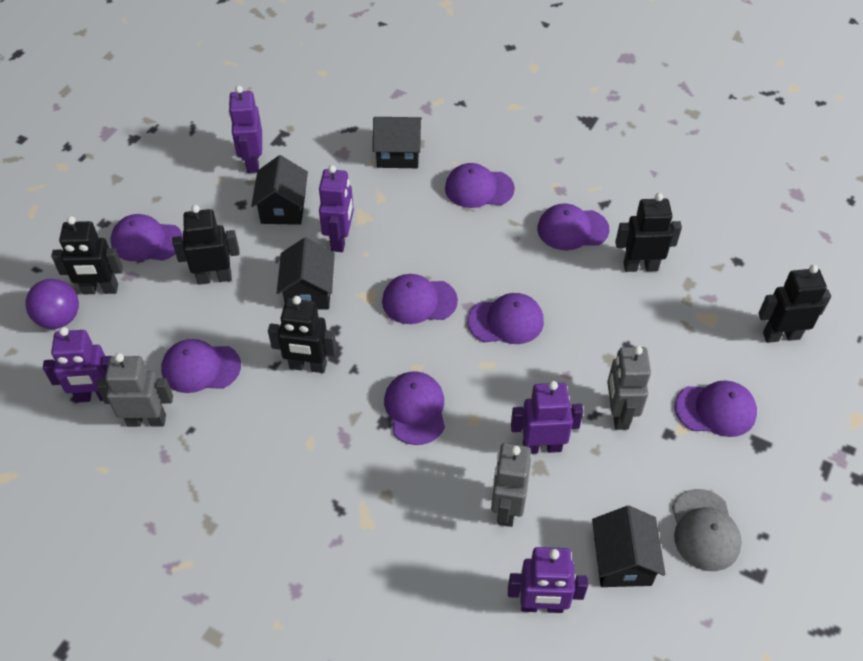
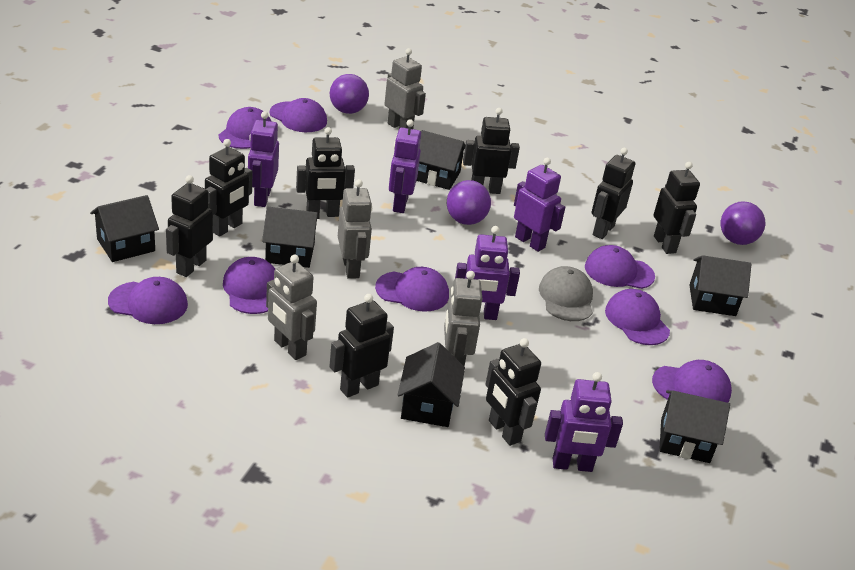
black house: 4 -> 6
black robot: 5 -> 8
grey robot: 3 -> 4
purple ball: 1 -> 3

